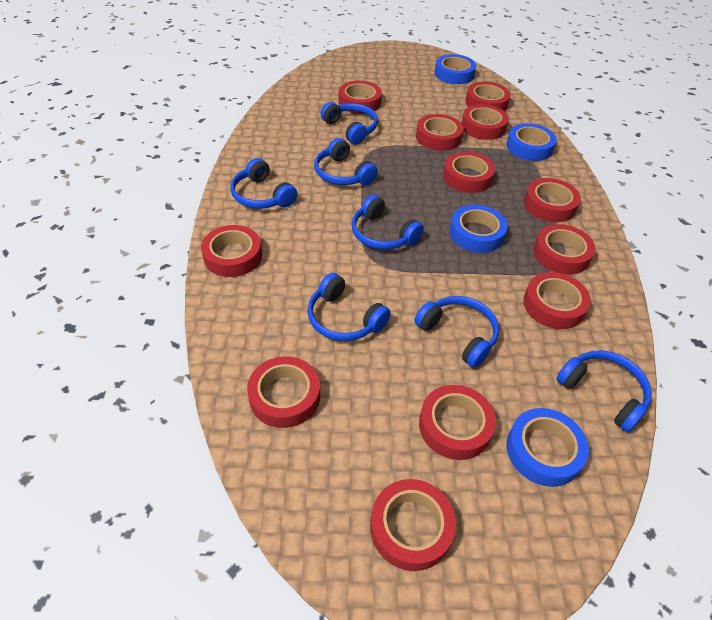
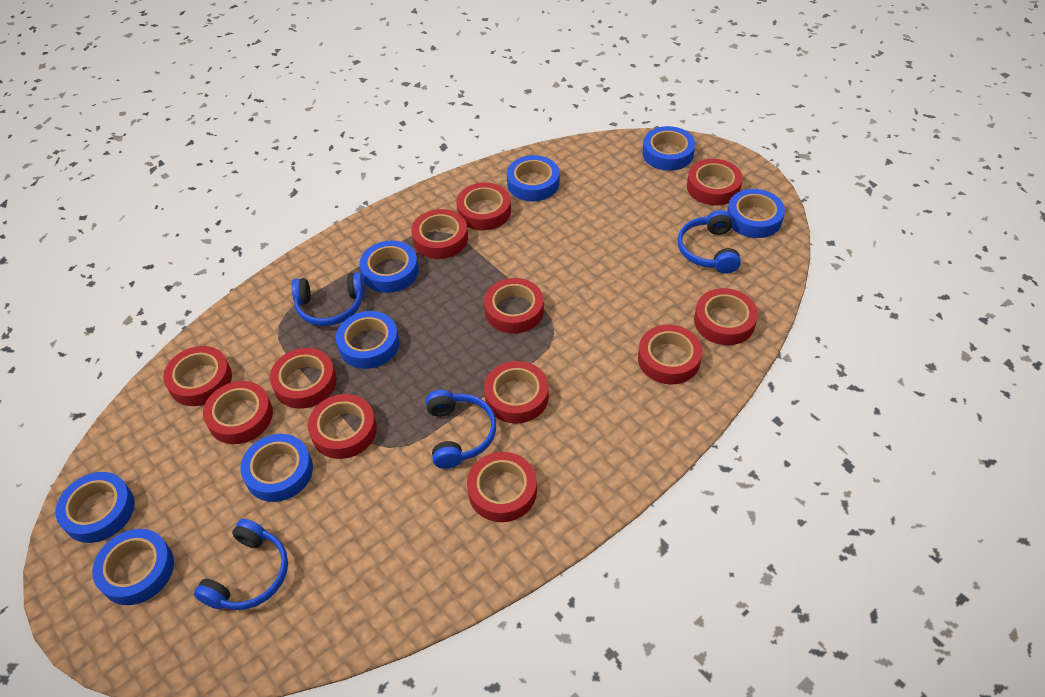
blue headphones: 7 -> 4
blue tape: 4 -> 8

